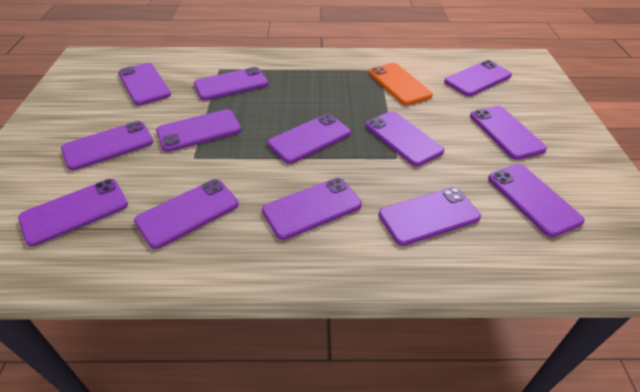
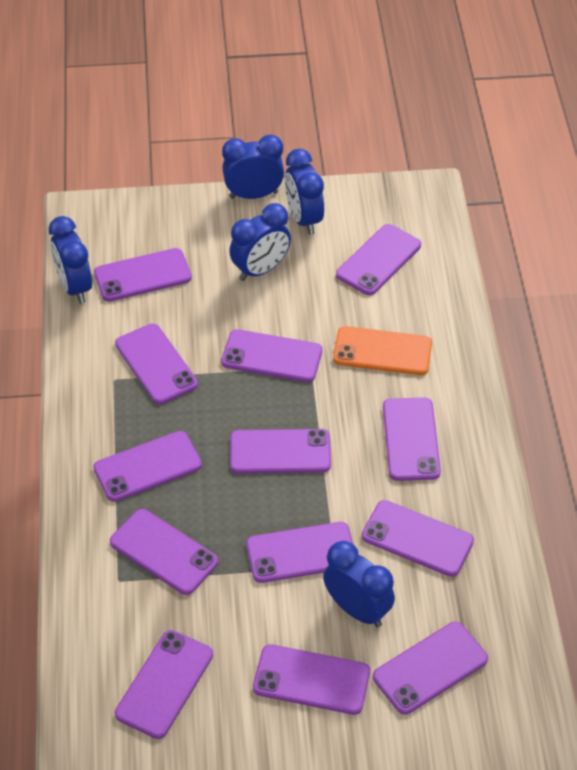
blue clock: 0 -> 5

